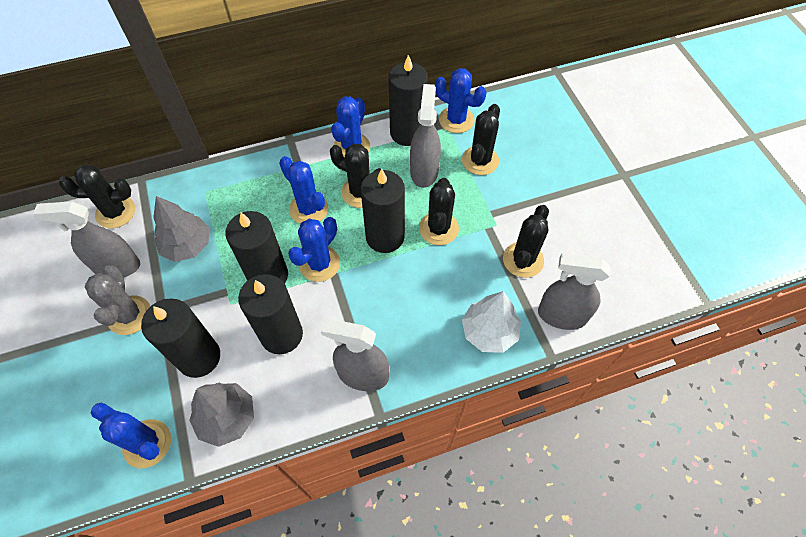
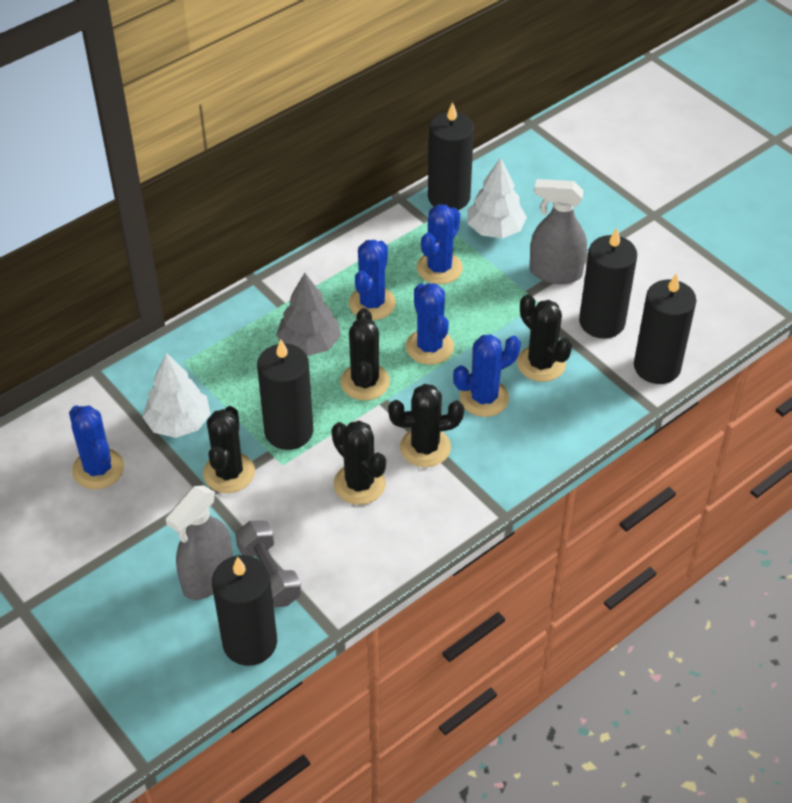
grey cactus: 1 -> 0
grey dumbbell: 0 -> 1
grey spray bottle: 4 -> 2
grey tree: 2 -> 1
white tree: 1 -> 2

